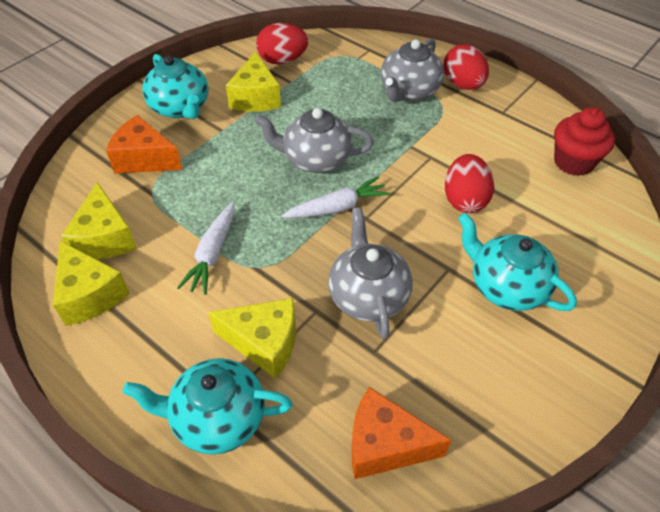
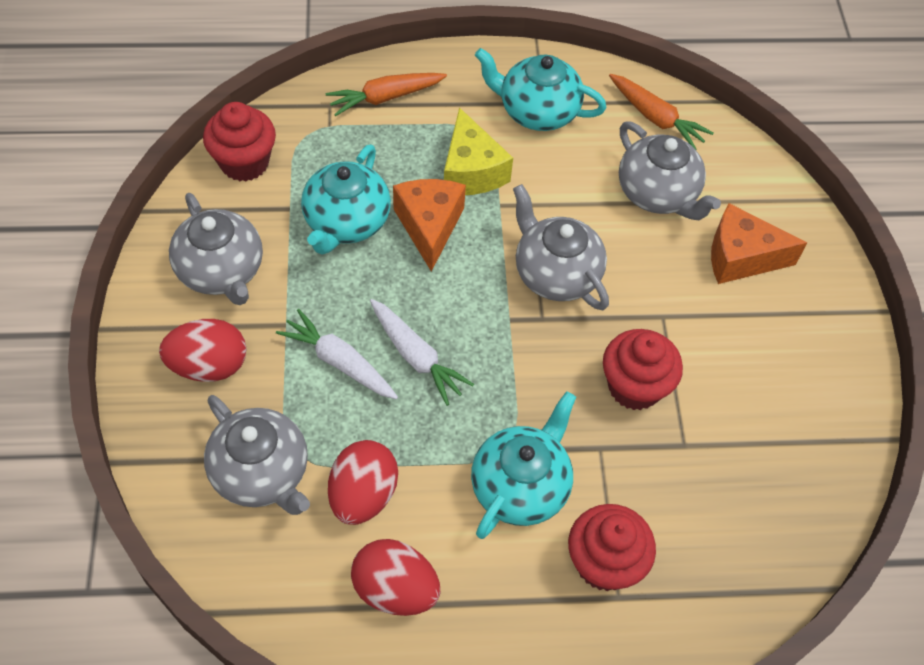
grey teapot: 3 -> 4
orange carrot: 0 -> 2
red cupcake: 1 -> 3
yellow cheese: 4 -> 1

